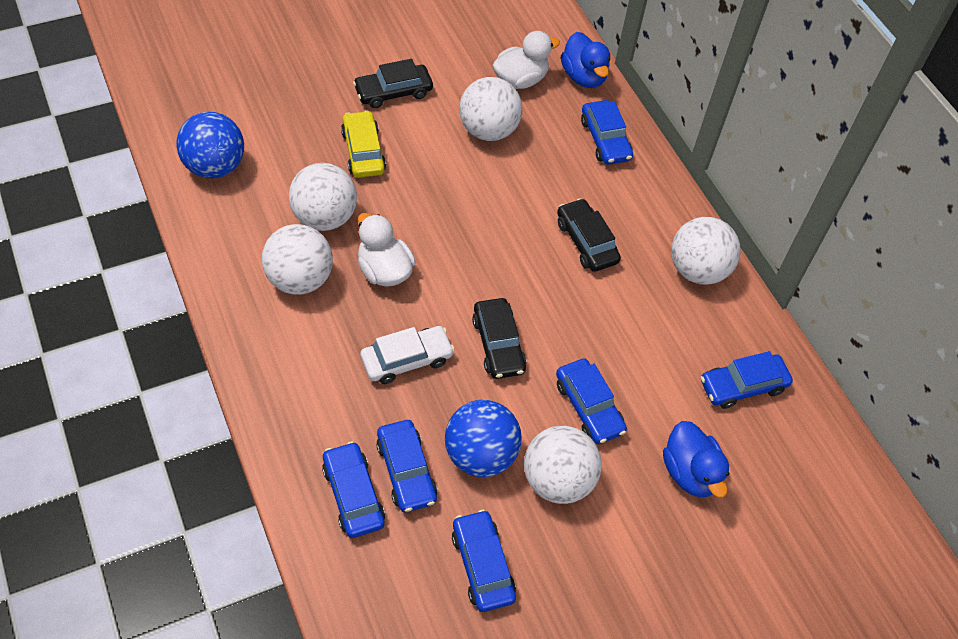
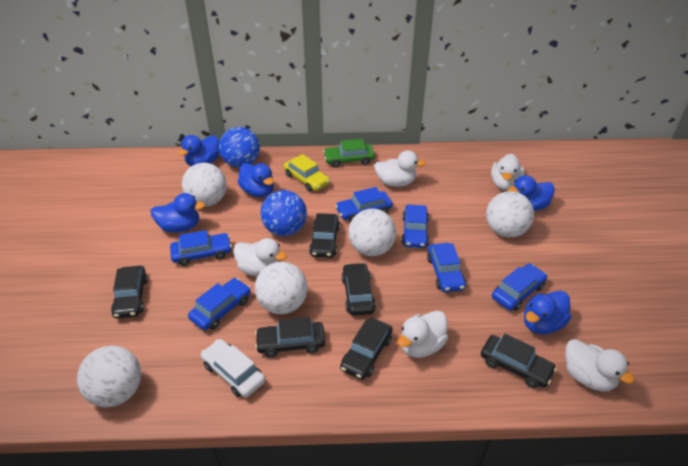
black car: 3 -> 6
blue duck: 2 -> 5
green car: 0 -> 1
white duck: 2 -> 5

